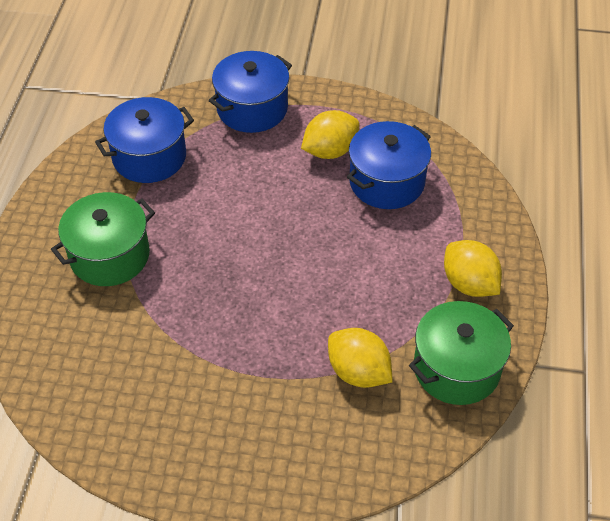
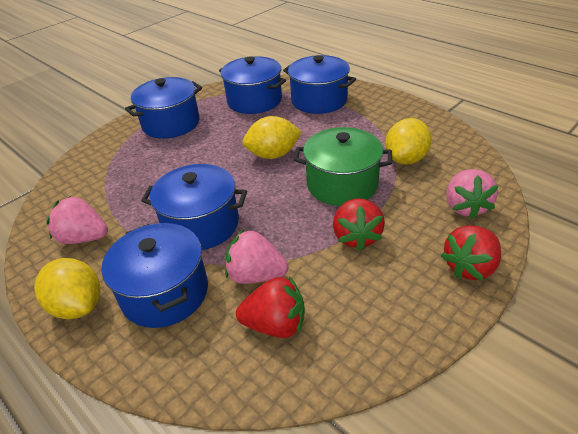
blue pot: 3 -> 5
green pot: 2 -> 1
pink strawberry: 0 -> 3
red strawberry: 0 -> 3

